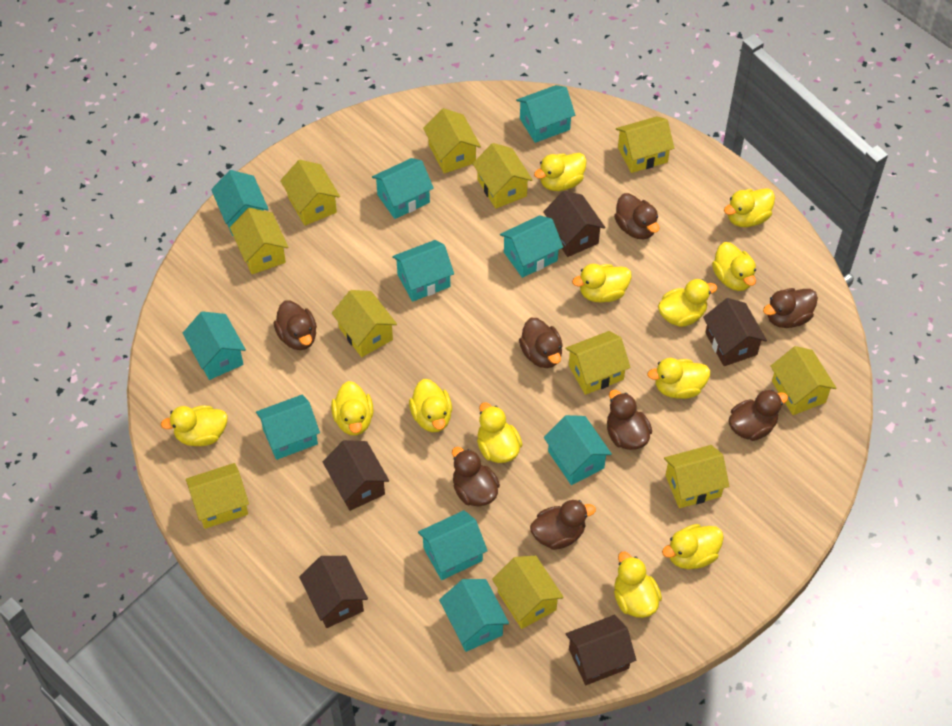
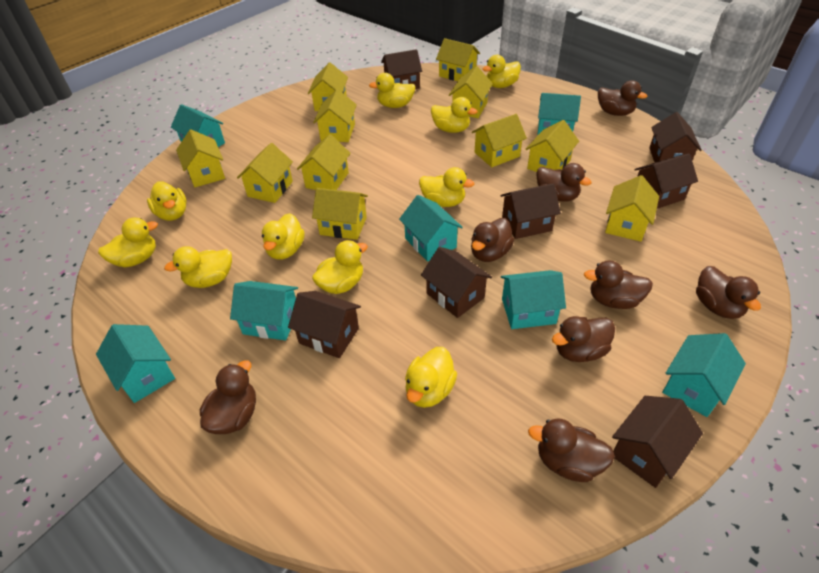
brown house: 5 -> 7
turquoise house: 10 -> 7
yellow duck: 12 -> 10

